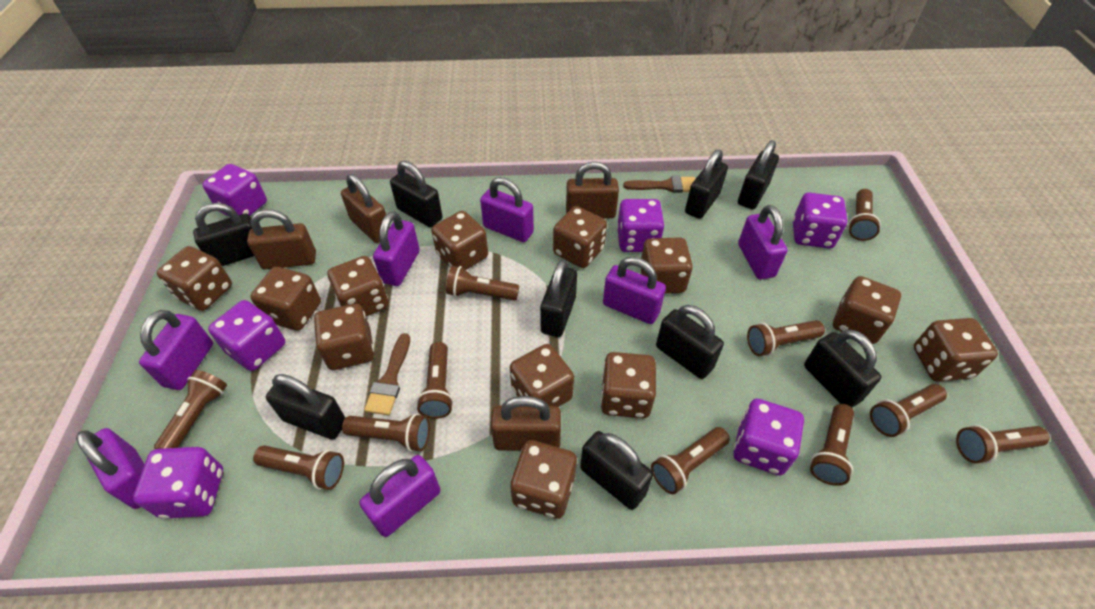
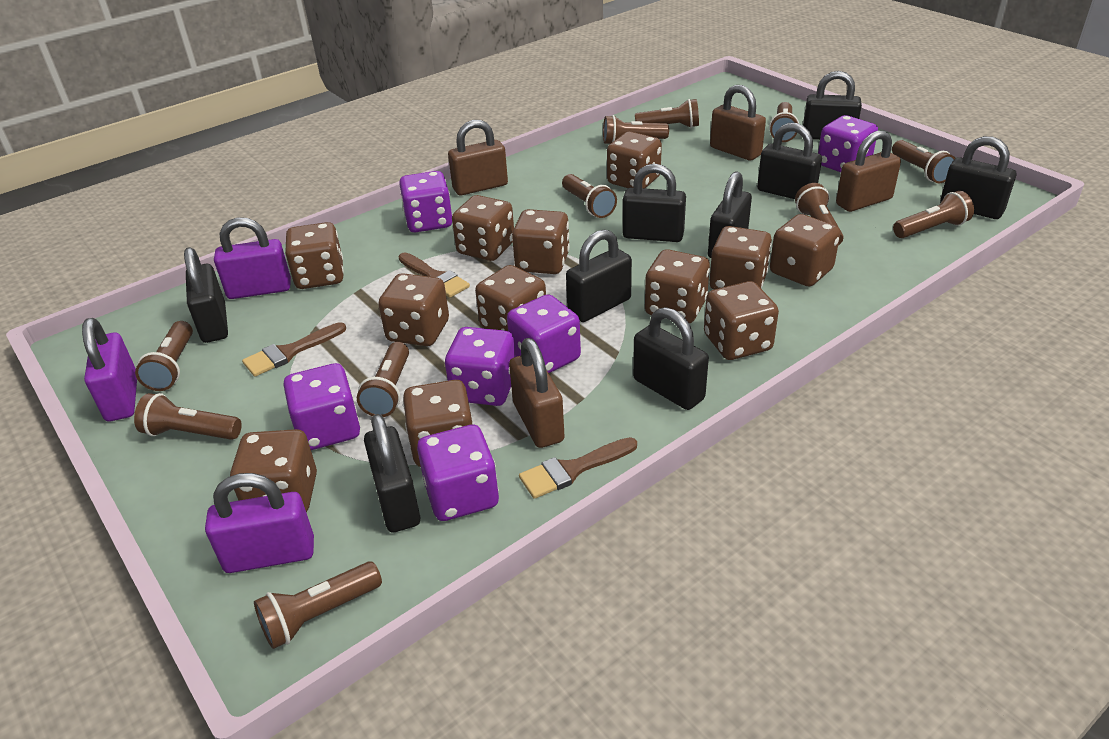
brown brush: 2 -> 3
purple padlock: 7 -> 3

